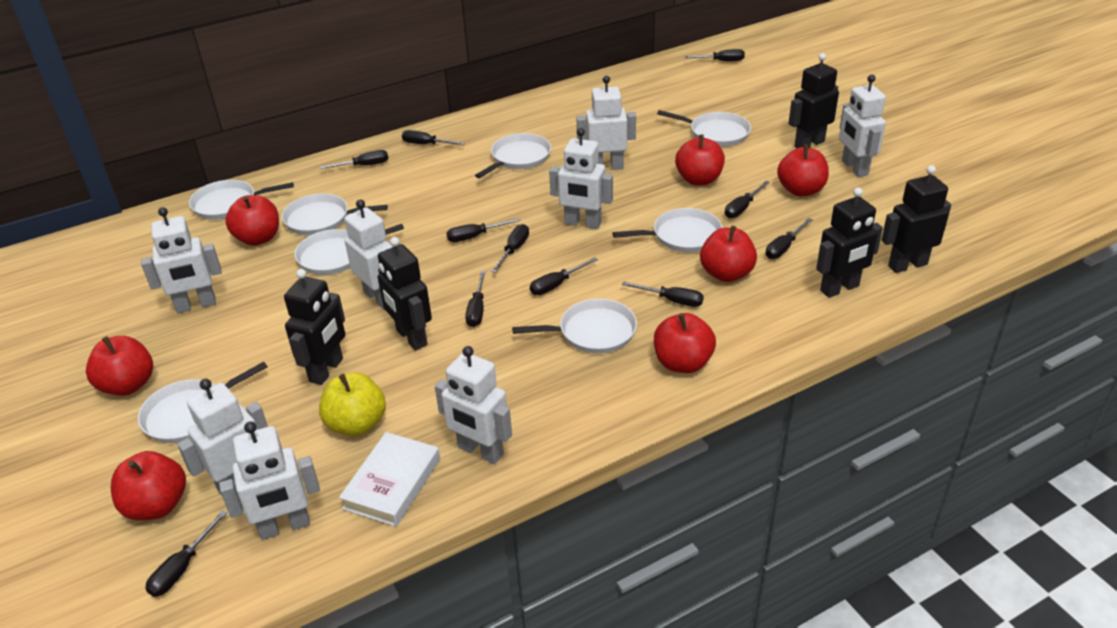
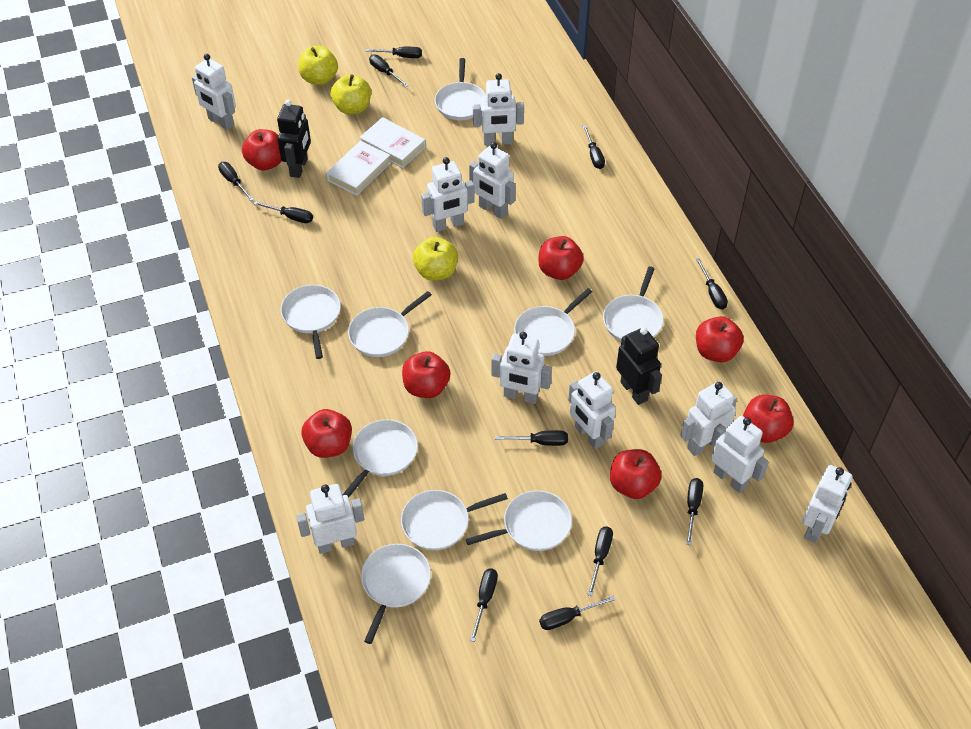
black robot: 5 -> 2
white book: 1 -> 2
white pan: 8 -> 9
white robot: 8 -> 10
yellow apple: 1 -> 3

